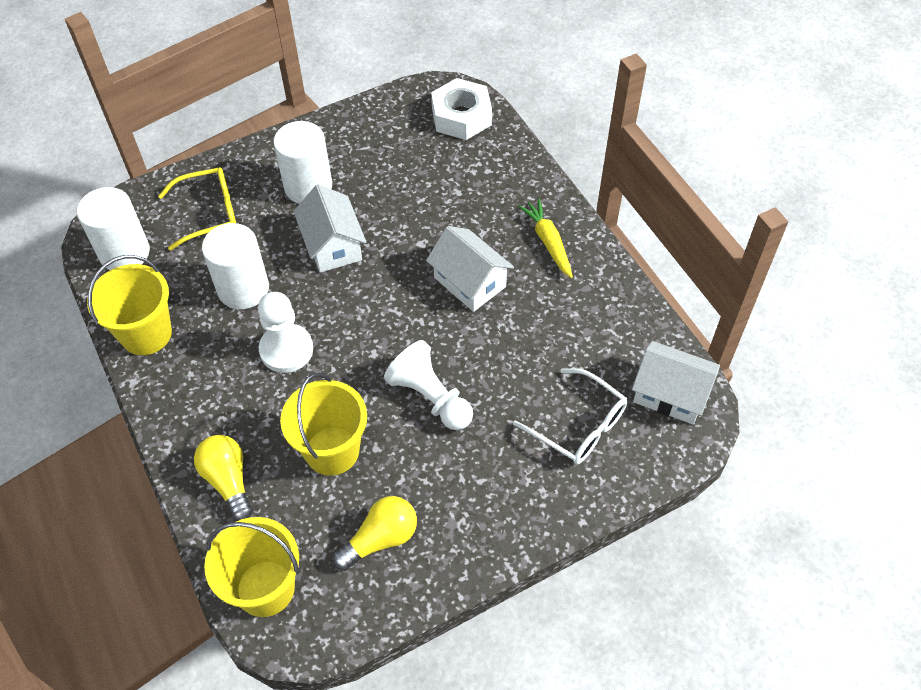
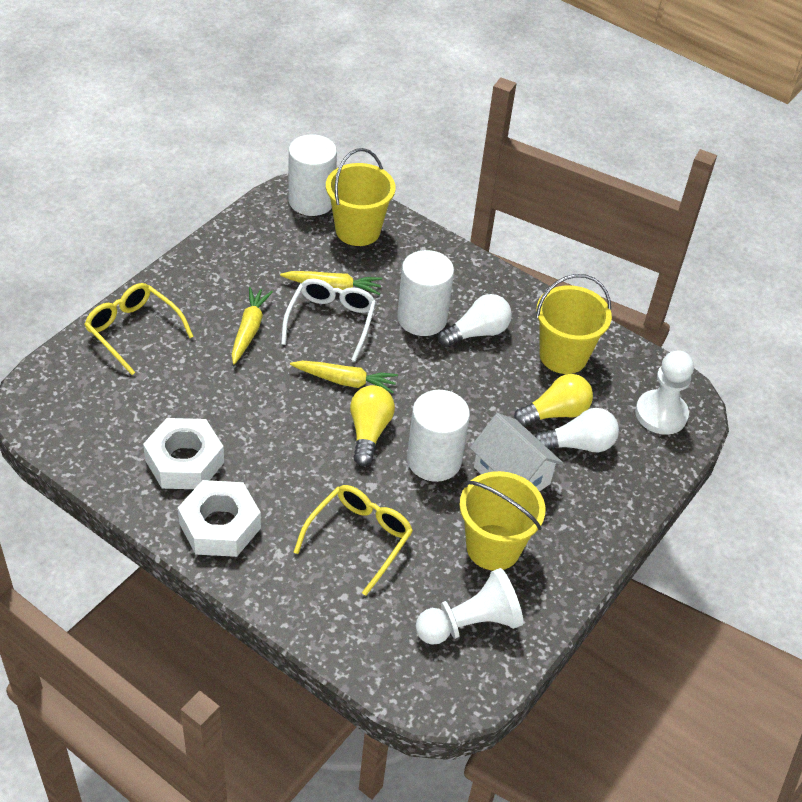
white house: 3 -> 1
white light bulb: 0 -> 2
white nut: 1 -> 2
yellow carrot: 1 -> 3
yellow glasses: 1 -> 2

